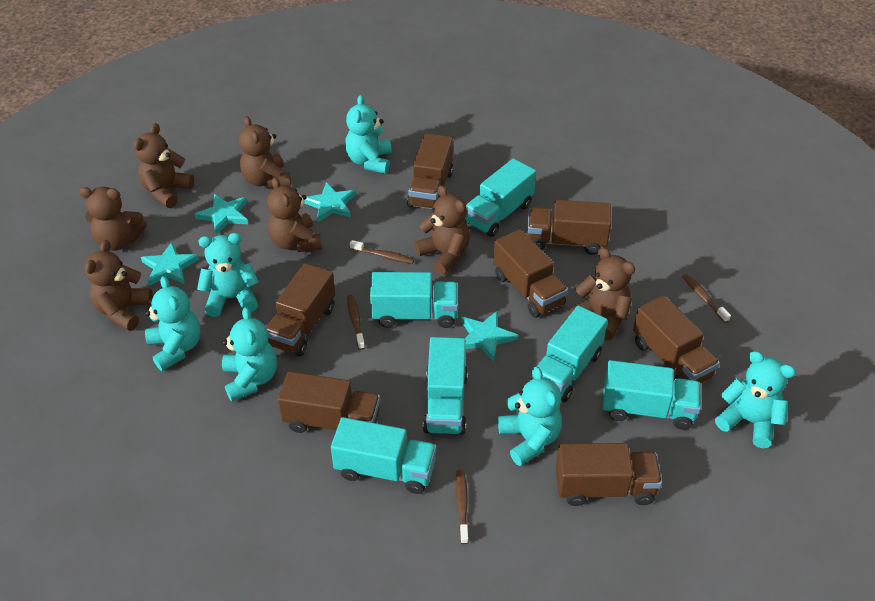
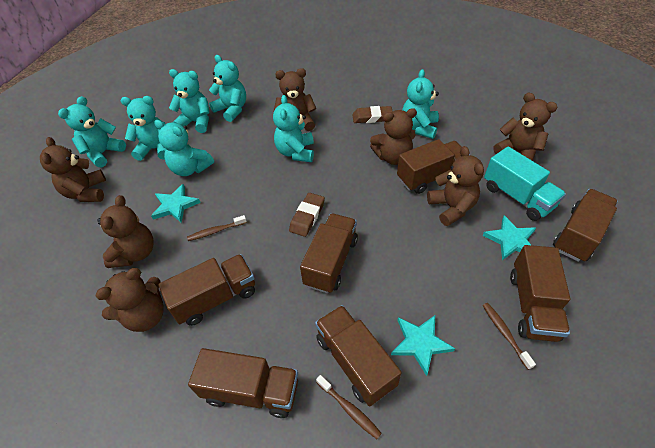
brown eraser: 0 -> 2
brown toothbrush: 4 -> 3
turquoise star: 4 -> 3
turquoise teddy bear: 6 -> 7
turquoise truck: 6 -> 1

